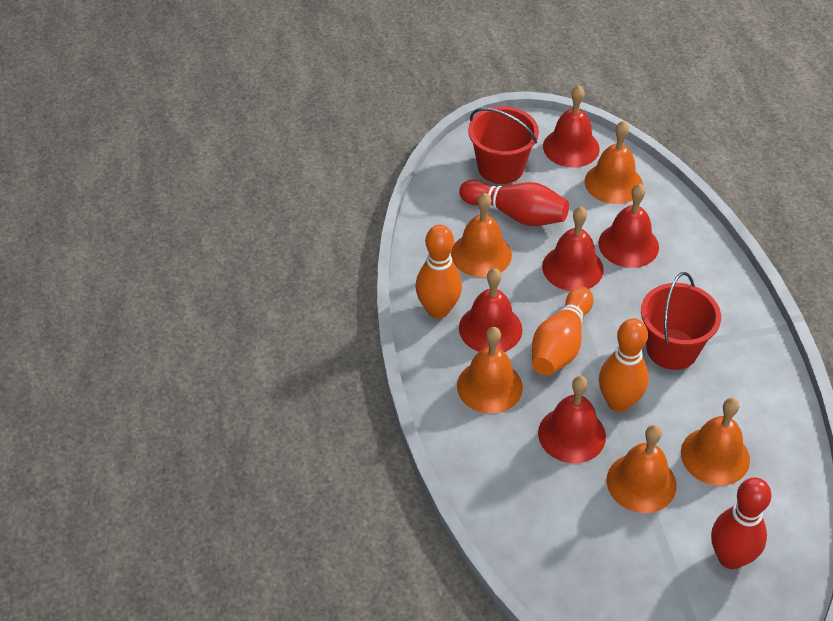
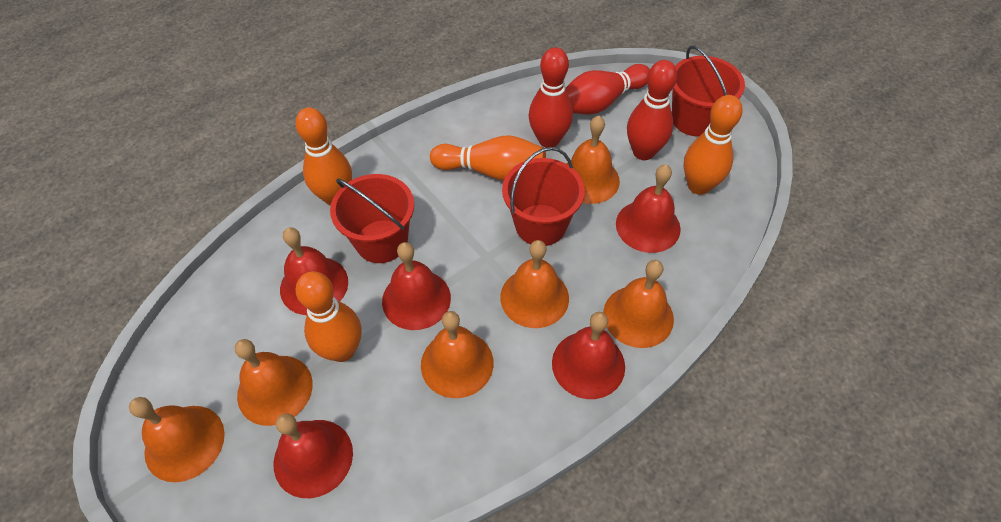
orange bell: 5 -> 6
orange bowling pin: 3 -> 4
red bowling pin: 2 -> 3
red bucket: 2 -> 3

